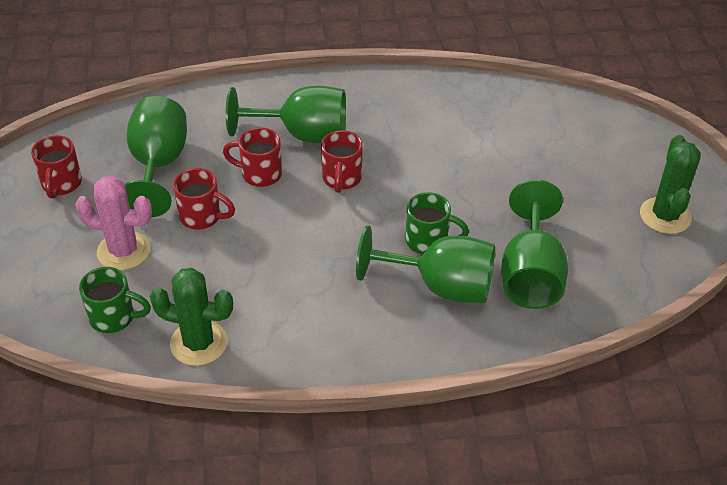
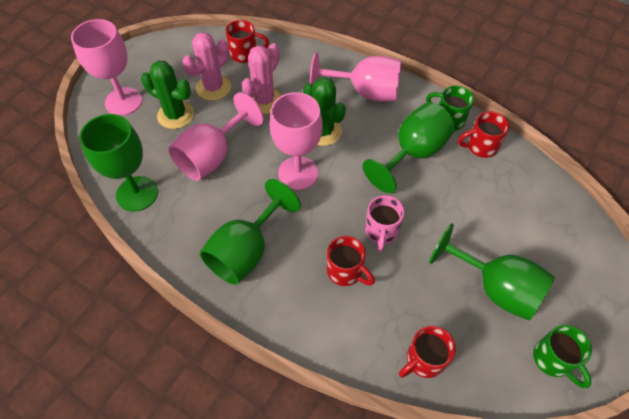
pink cactus: 1 -> 2
pink goblet: 0 -> 4
pink mug: 0 -> 1

